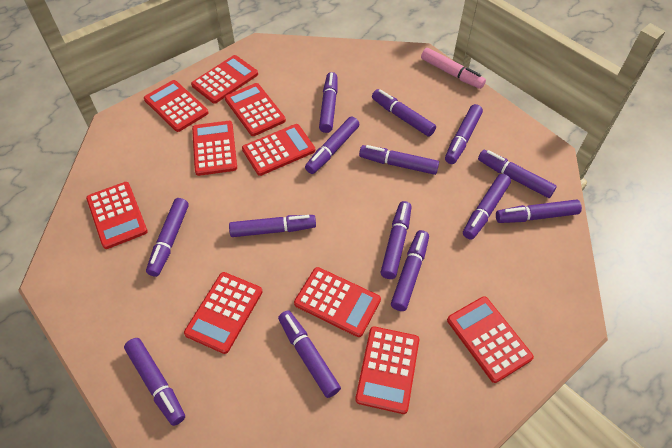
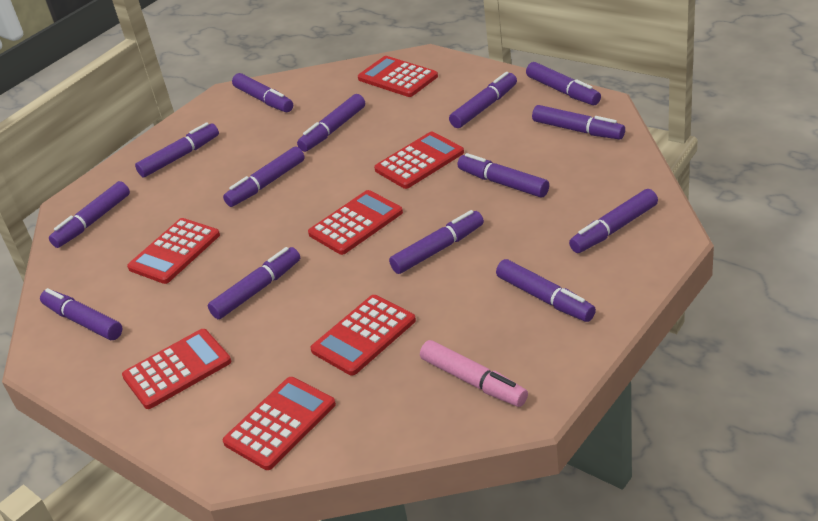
red calculator: 10 -> 7

